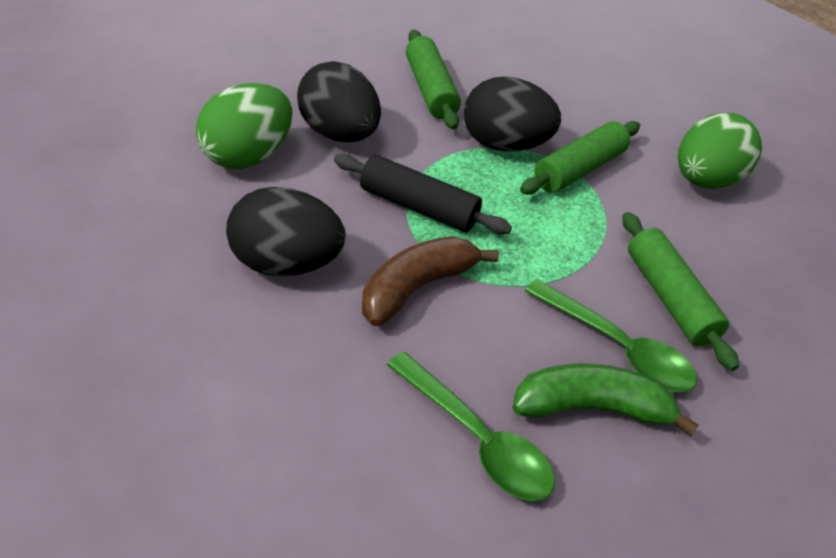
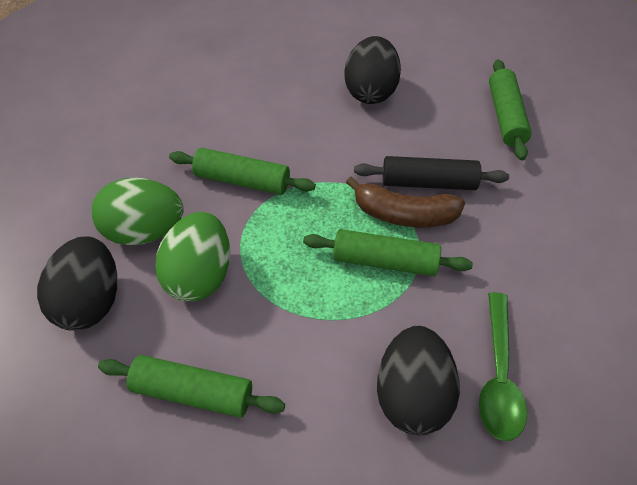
green banana: 1 -> 0
green rolling pin: 3 -> 4
green spoon: 2 -> 1

